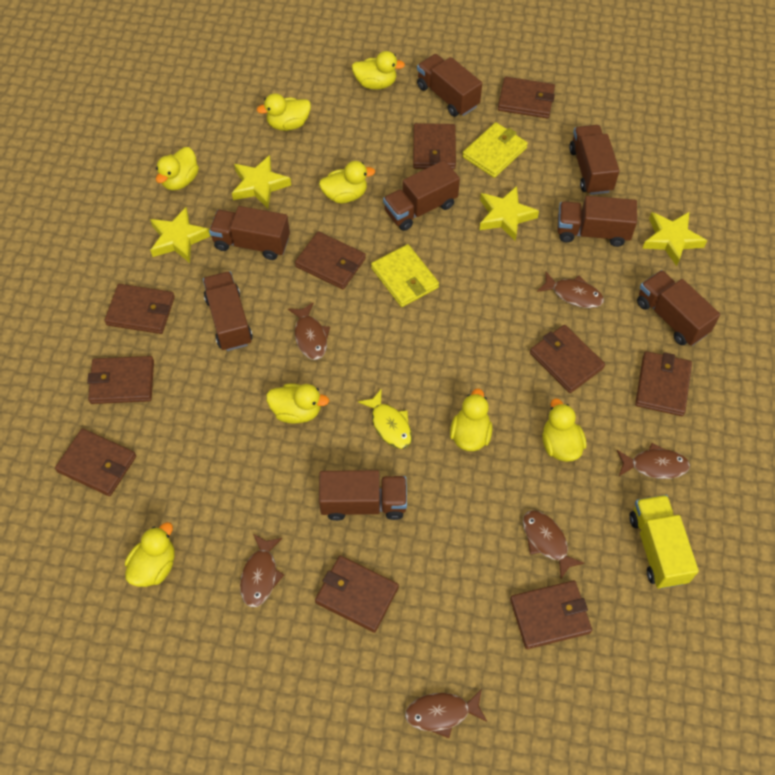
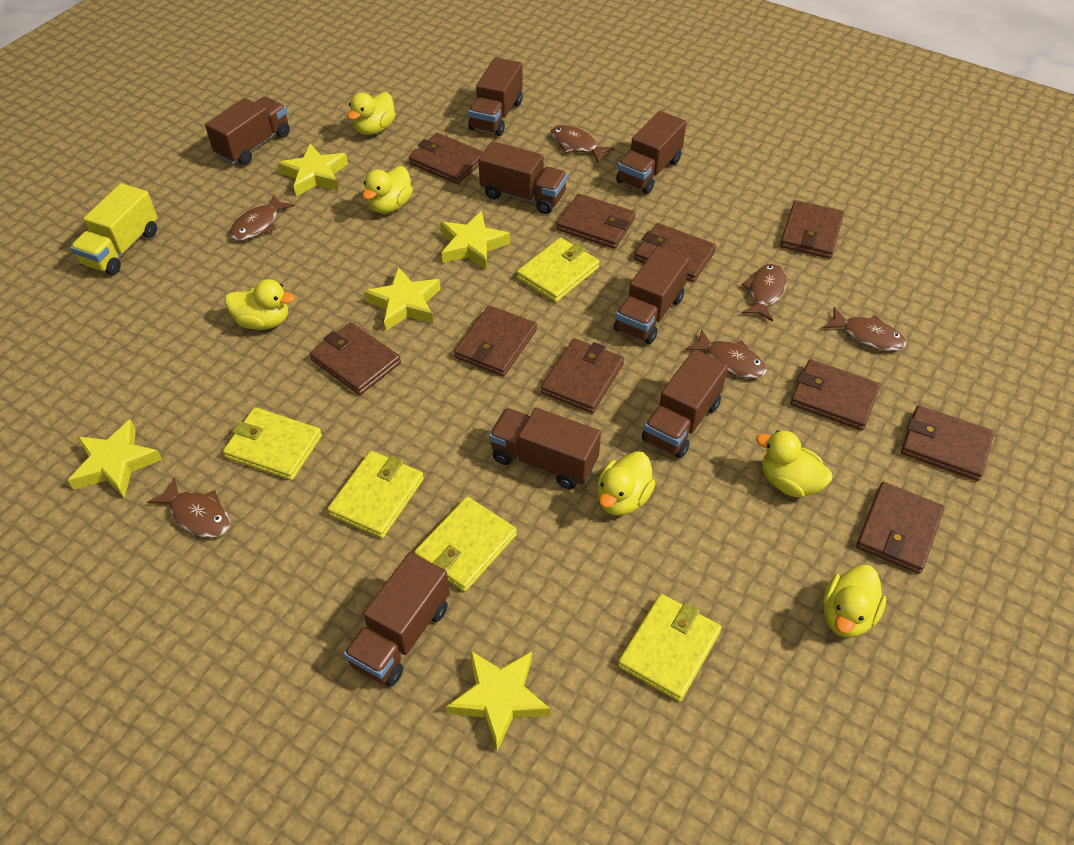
yellow duck: 8 -> 6
yellow fish: 1 -> 0
yellow star: 4 -> 5
yellow wallet: 2 -> 5

